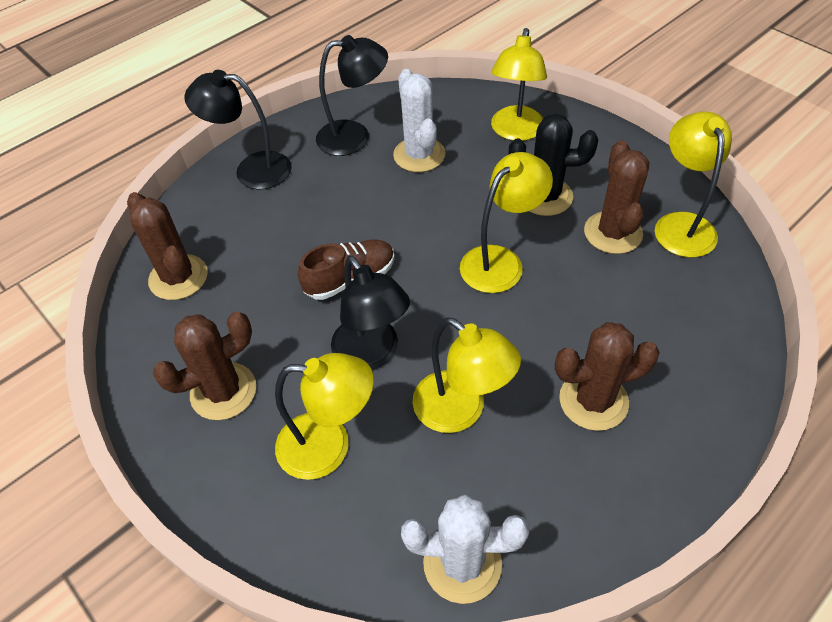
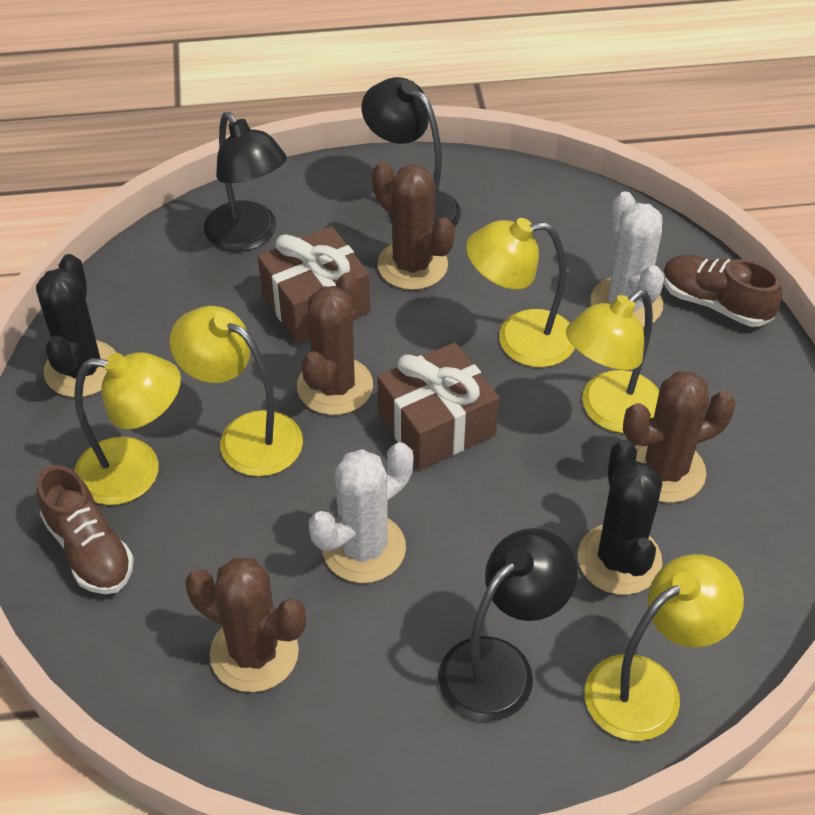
black cactus: 1 -> 2
brown gift: 0 -> 2
brown shoe: 1 -> 2

